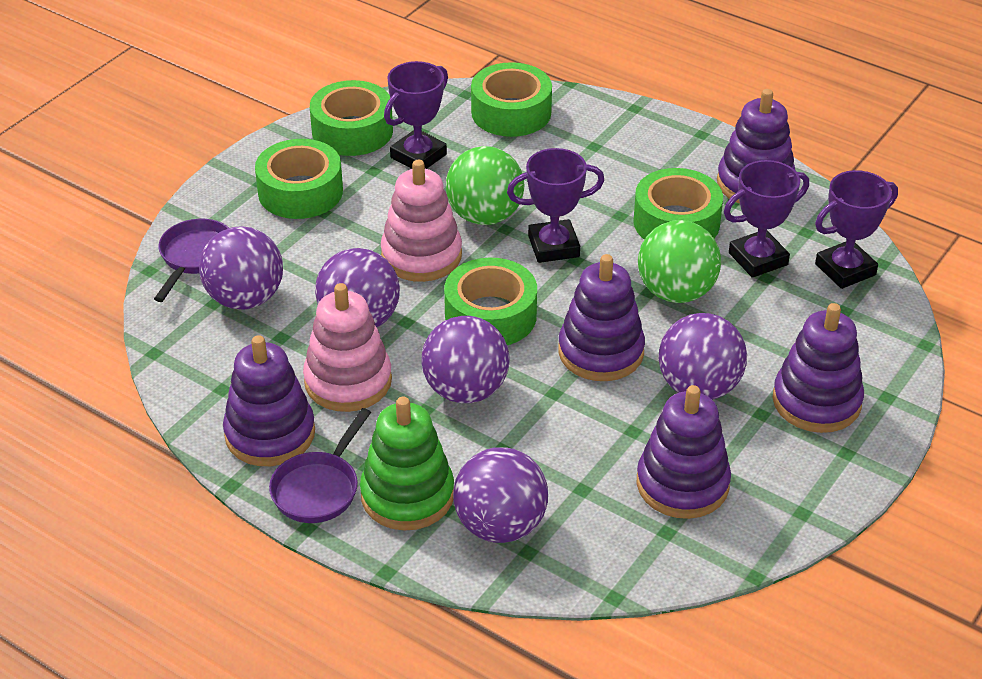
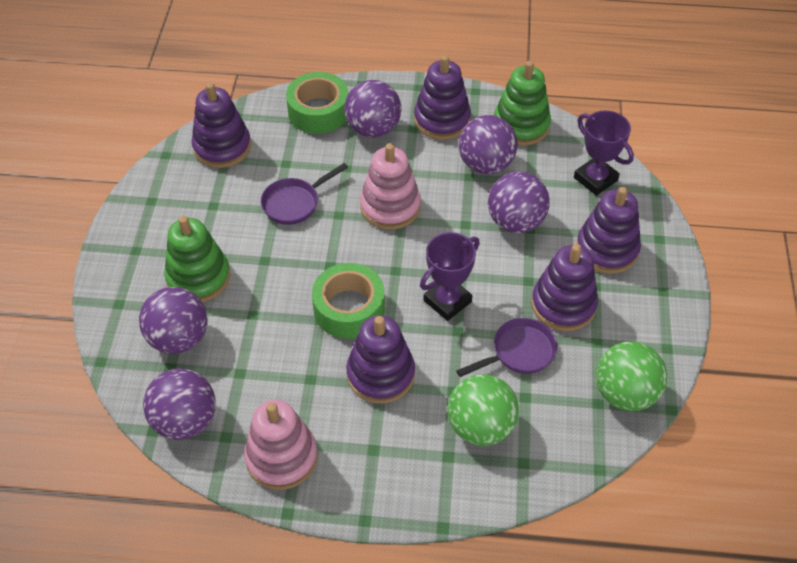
green stacking toy: 1 -> 2
green tape: 5 -> 2
purple trophy: 4 -> 2

